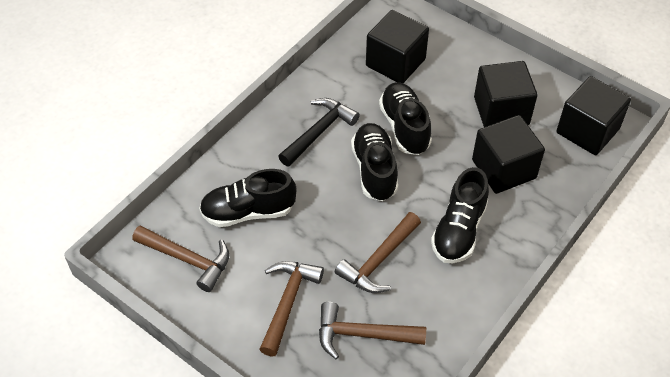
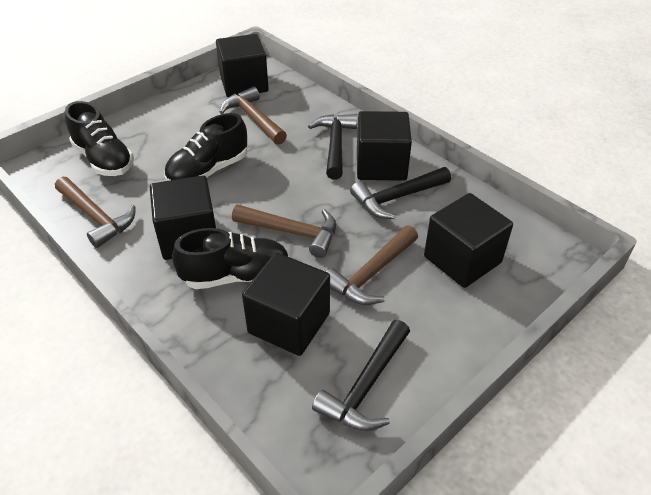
black cube: 4 -> 5
black hammer: 1 -> 3
black shoe: 4 -> 3

